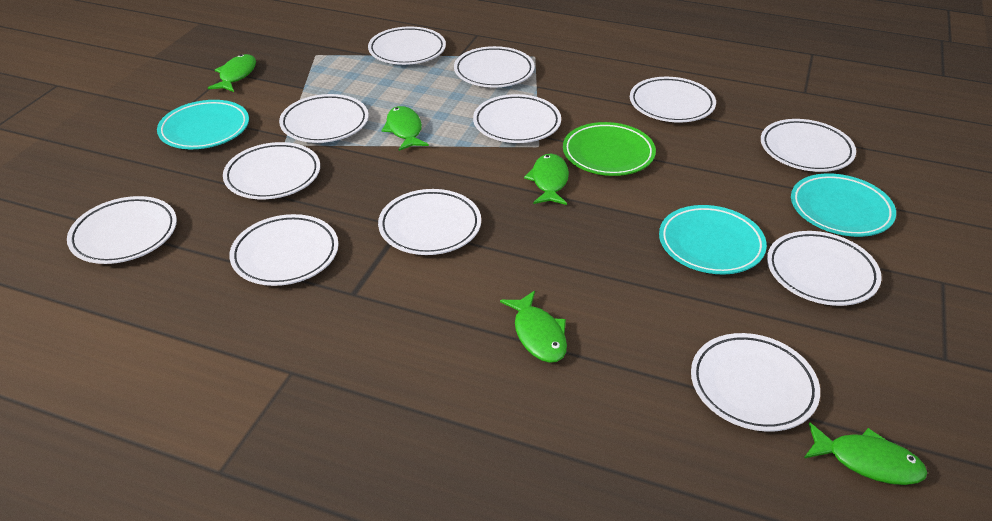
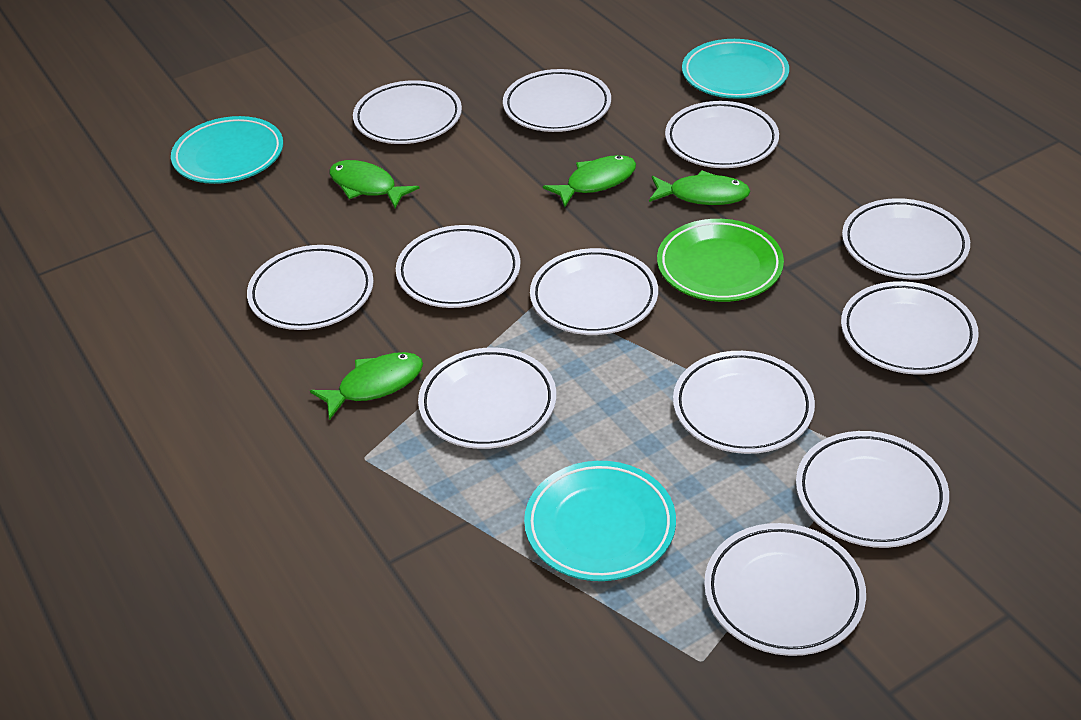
green fish: 5 -> 4

